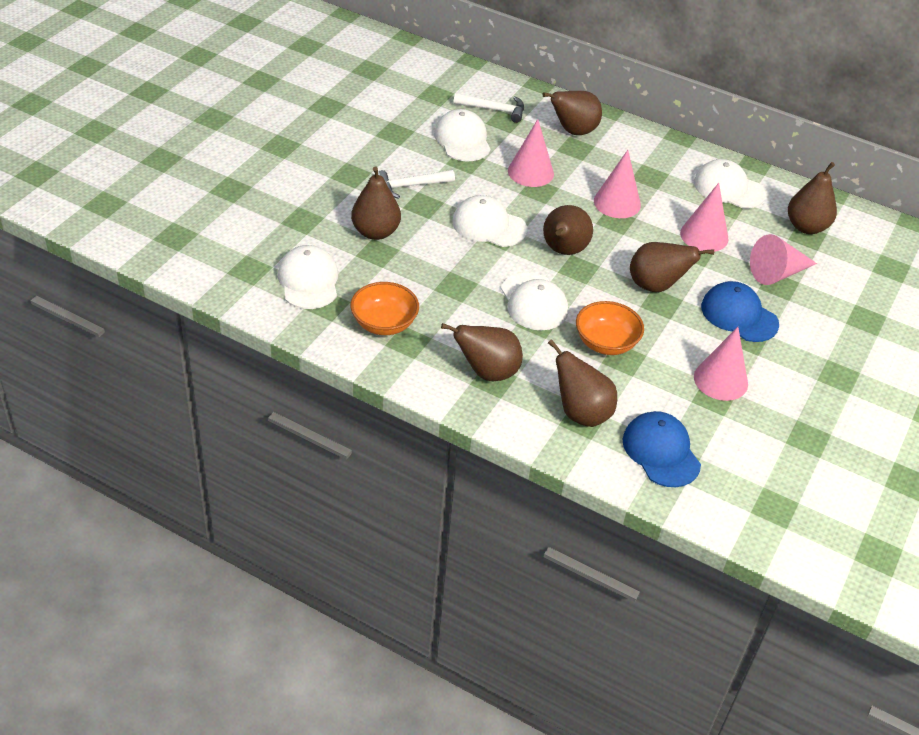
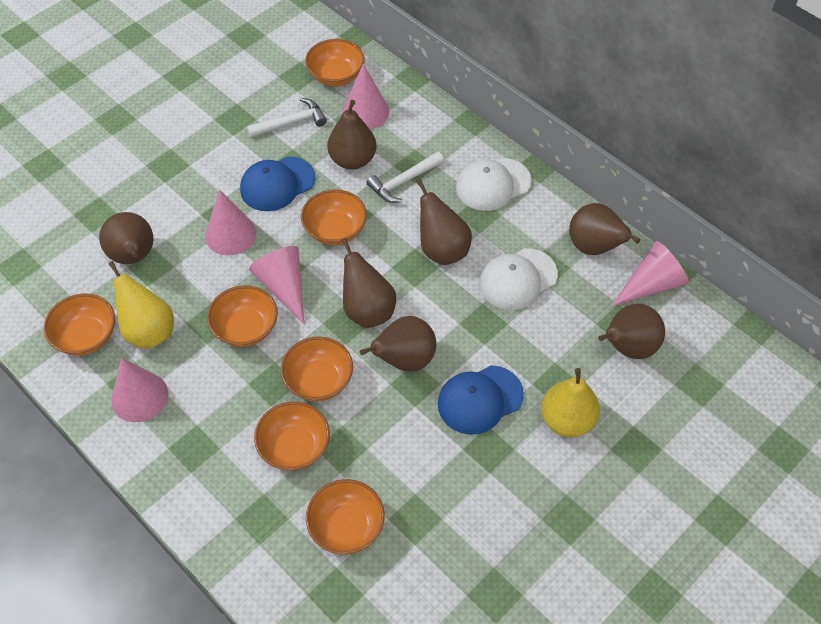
orange bowl: 2 -> 7
white cap: 5 -> 2
yellow pear: 0 -> 2

